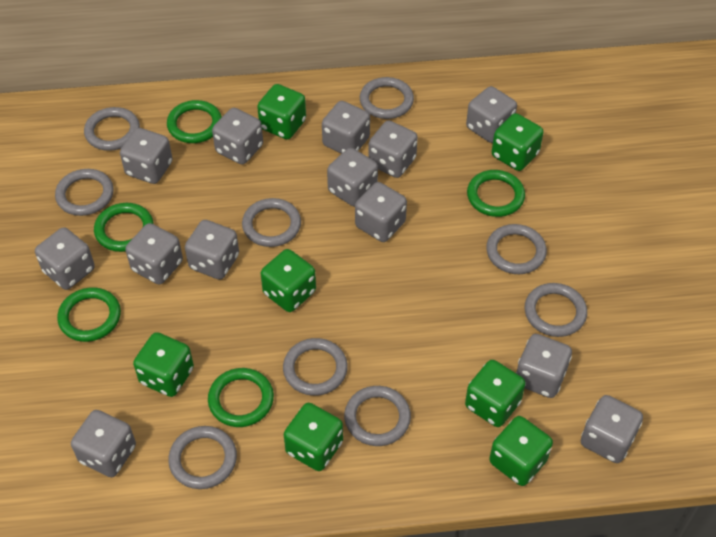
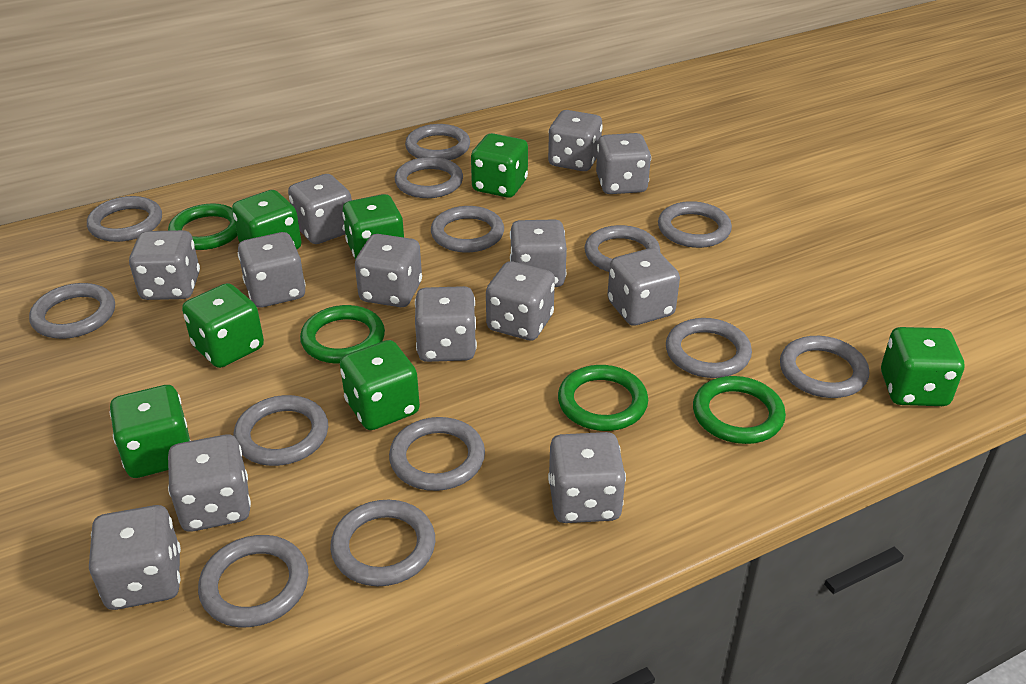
green ring: 5 -> 4
grey ring: 9 -> 13

